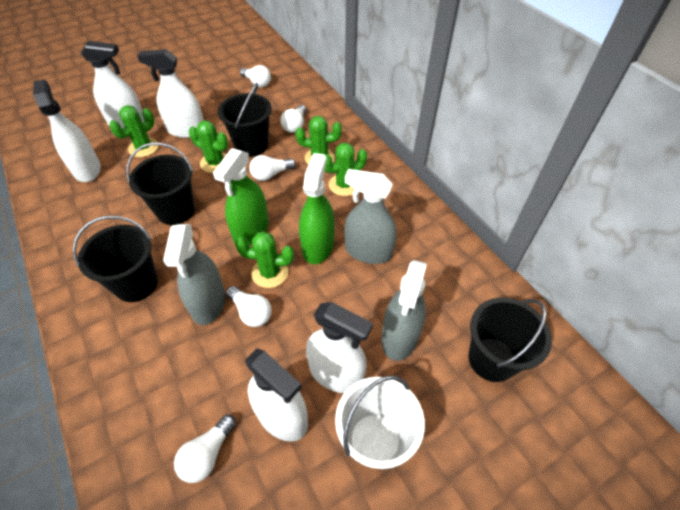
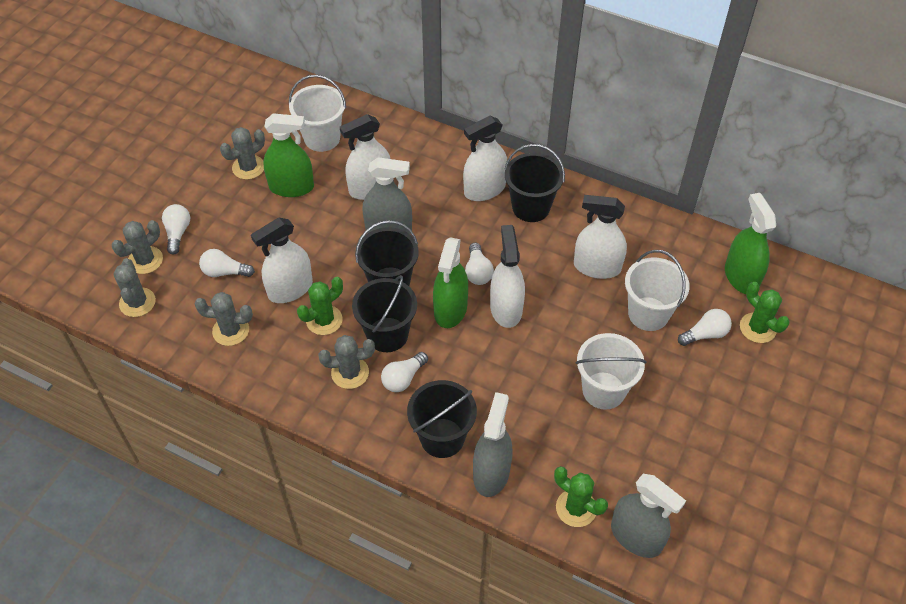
green cactus: 5 -> 3
green spray bottle: 2 -> 3
grey cactus: 0 -> 5
white bucket: 1 -> 3

